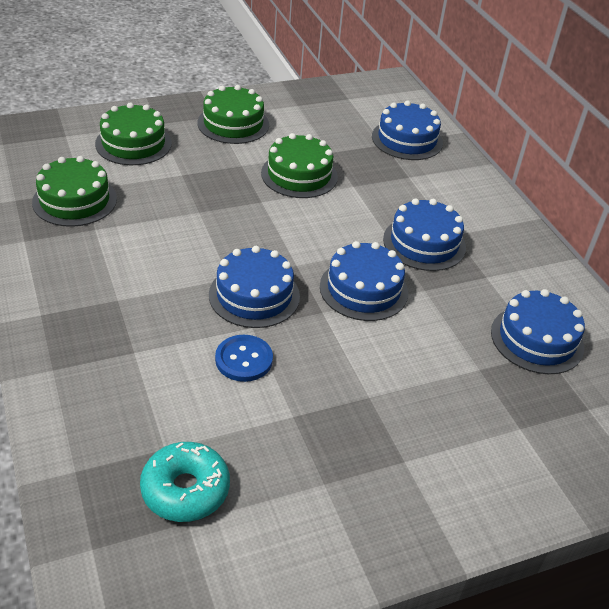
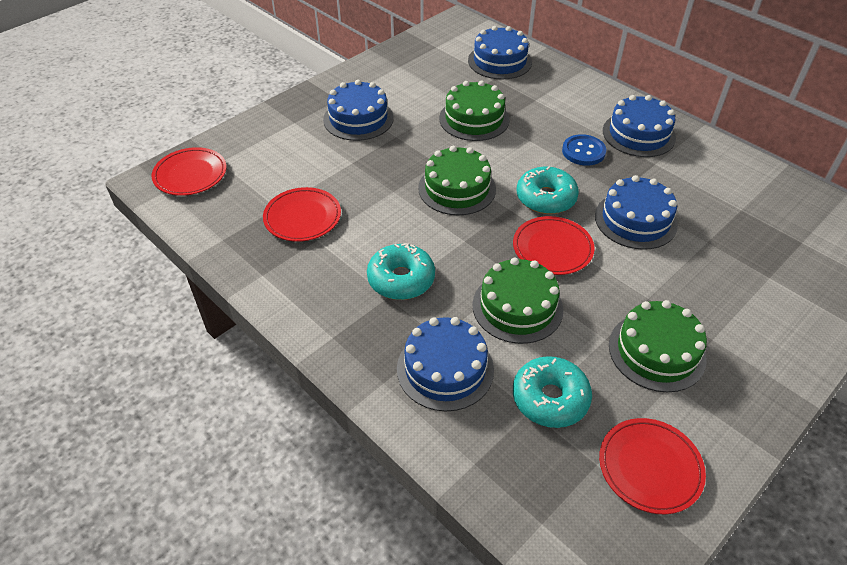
red plate: 0 -> 4
turquoise donut: 1 -> 3

